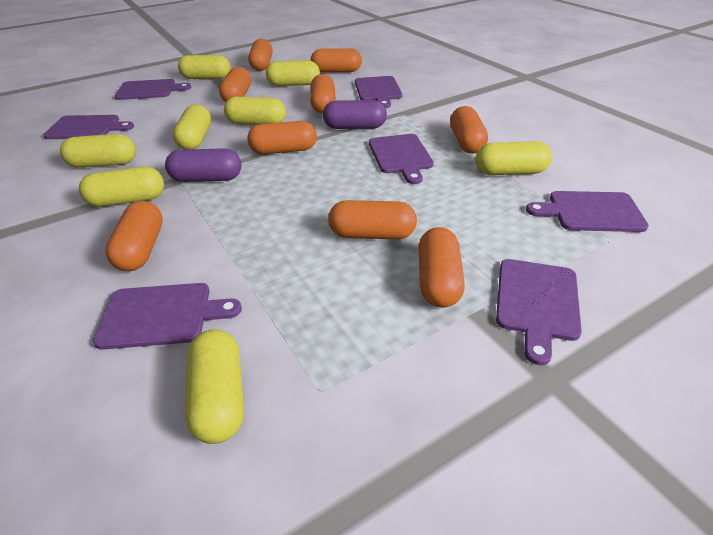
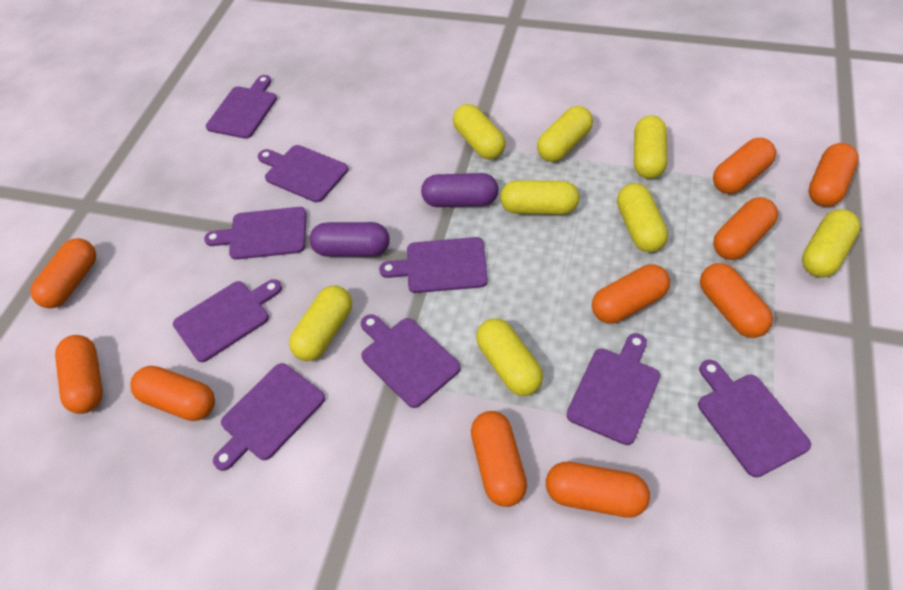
orange capsule: 9 -> 10
purple cutting board: 7 -> 9

